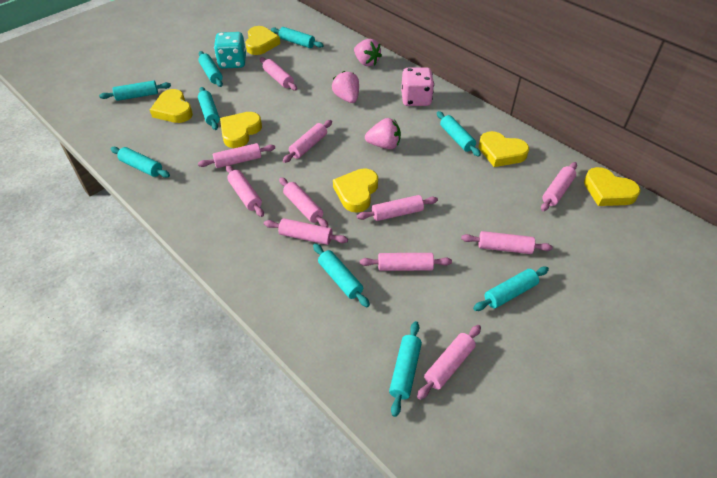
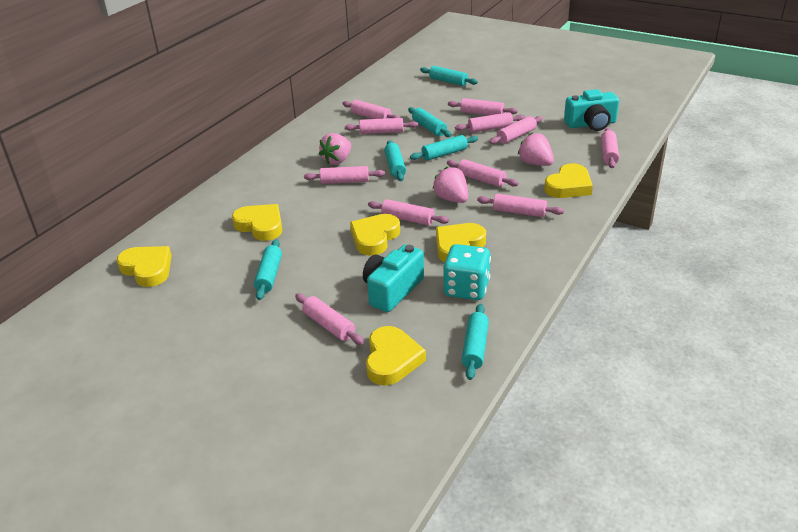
pink dice: 1 -> 0
turquoise camera: 0 -> 2
turquoise rolling pin: 9 -> 6

